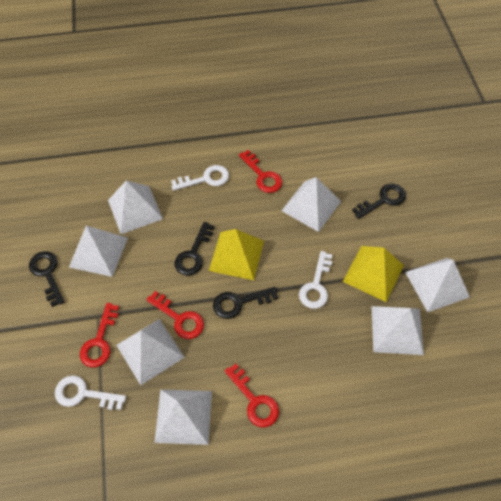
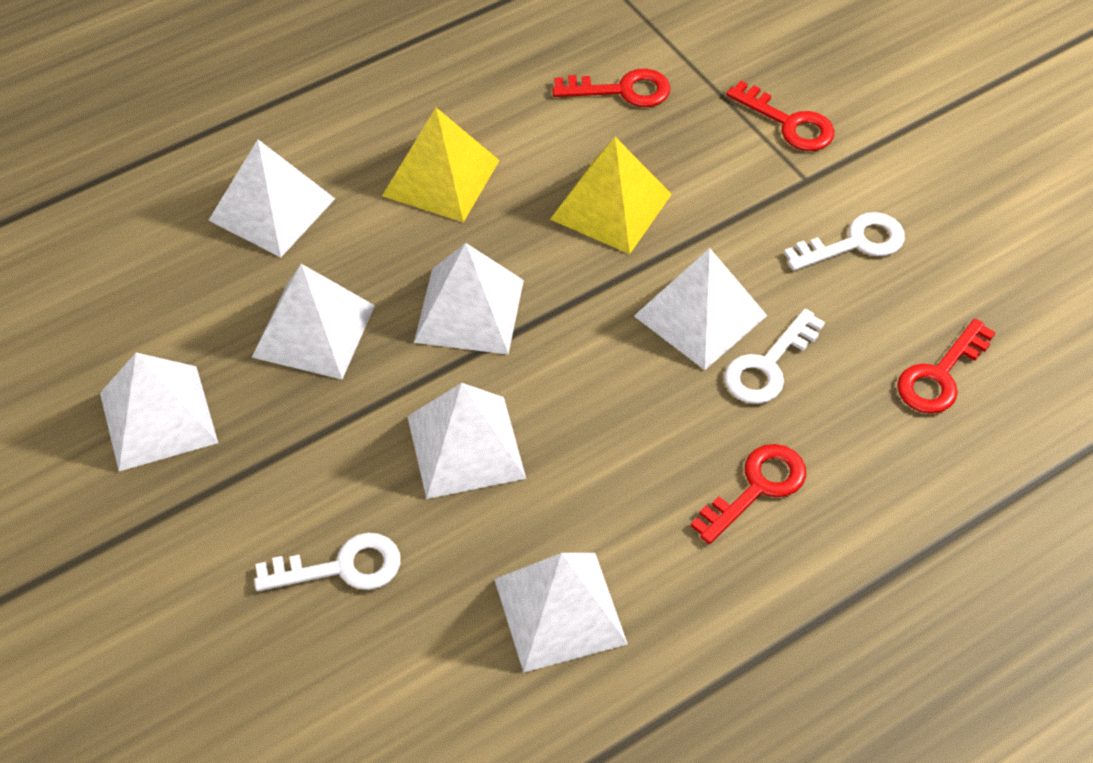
black key: 4 -> 0

